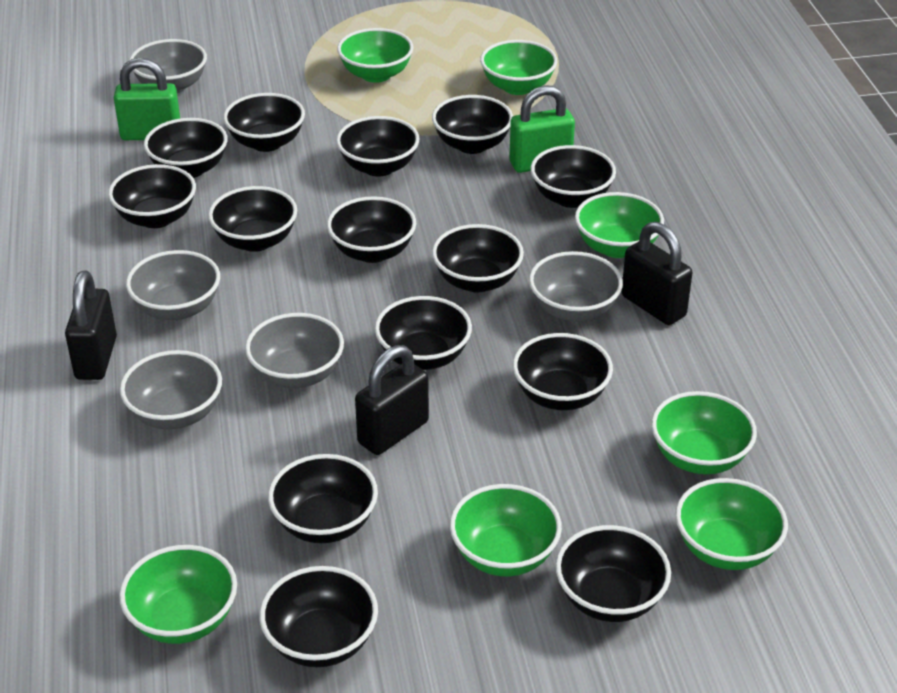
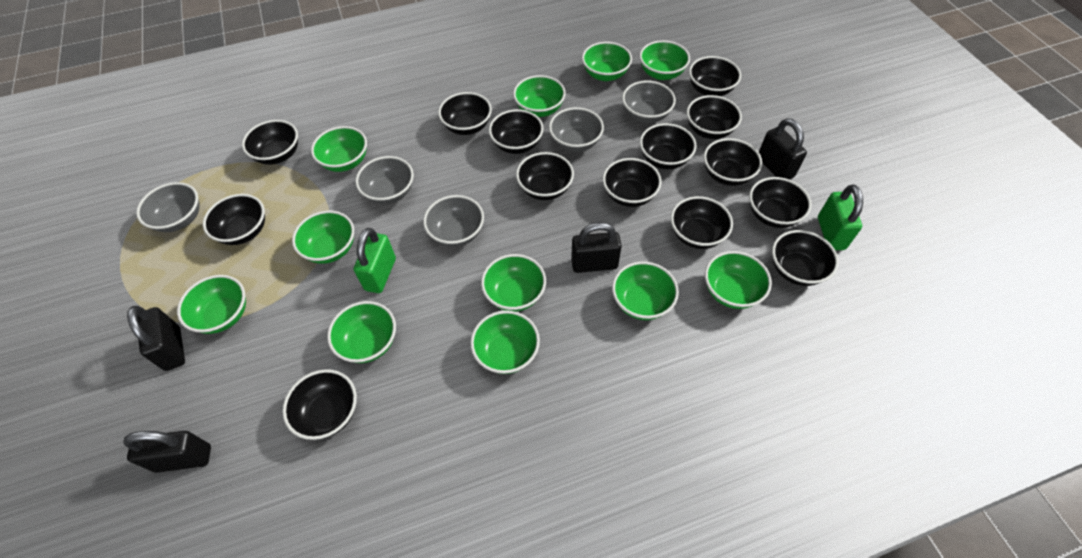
black padlock: 3 -> 4
green bowl: 7 -> 11

